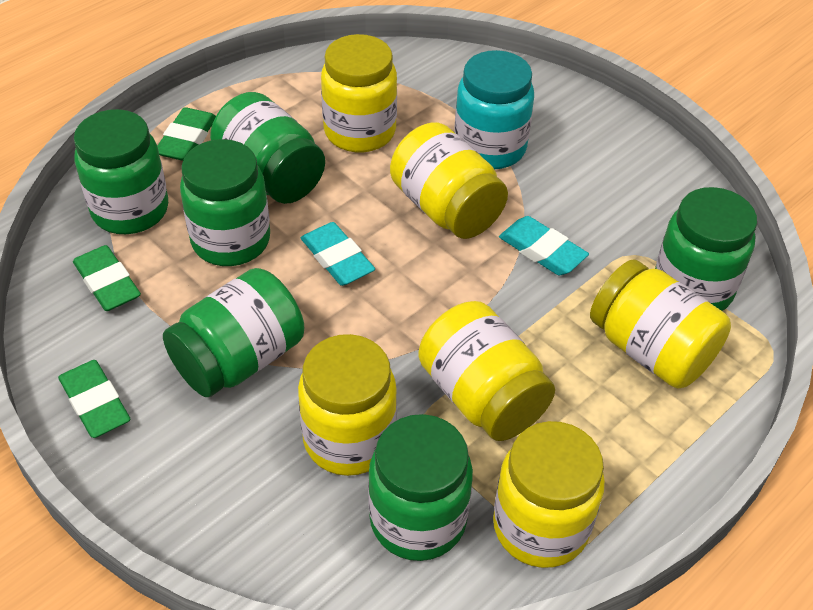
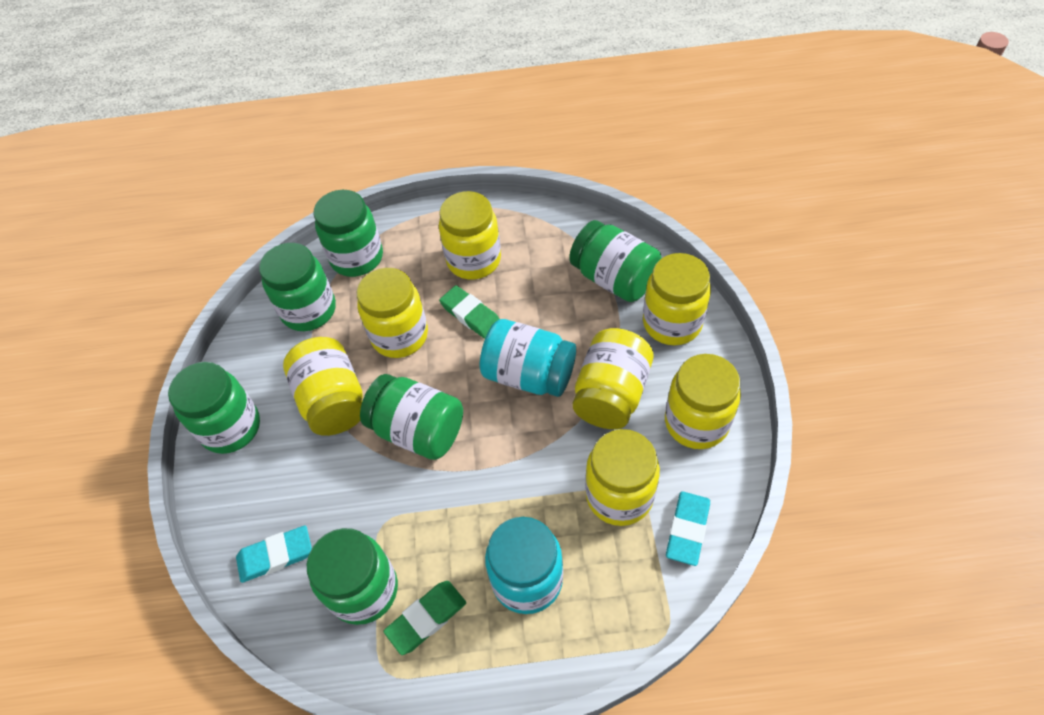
green eraser: 3 -> 2
turquoise jar: 1 -> 2
yellow jar: 6 -> 7

